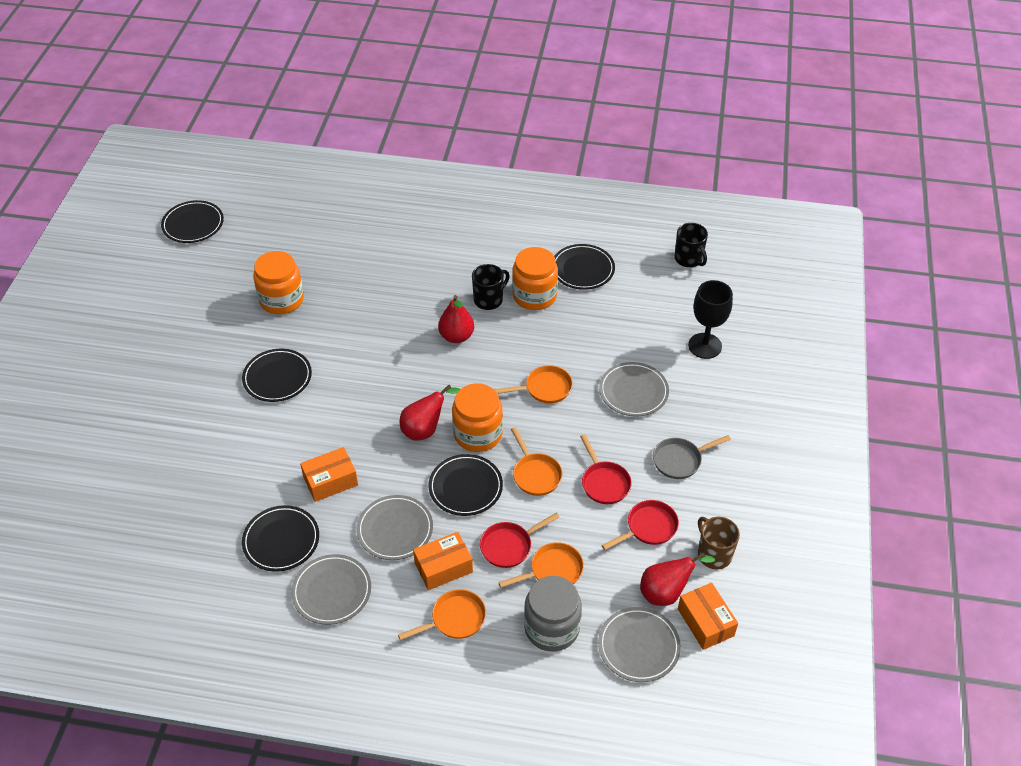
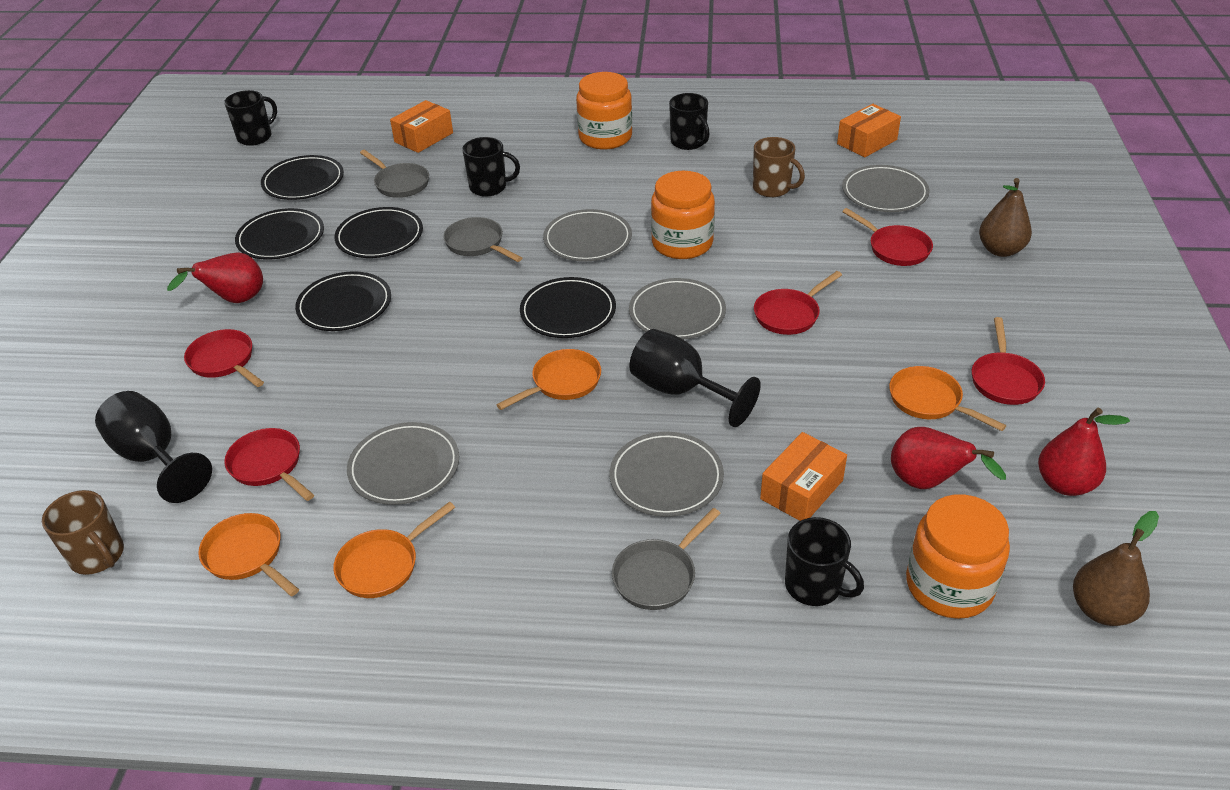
black goblet: 1 -> 2
black mug: 2 -> 4
brown mug: 1 -> 2
brown pear: 0 -> 2
grey jar: 1 -> 0
grey pan: 1 -> 3
grey plate: 4 -> 5
red pan: 3 -> 5

